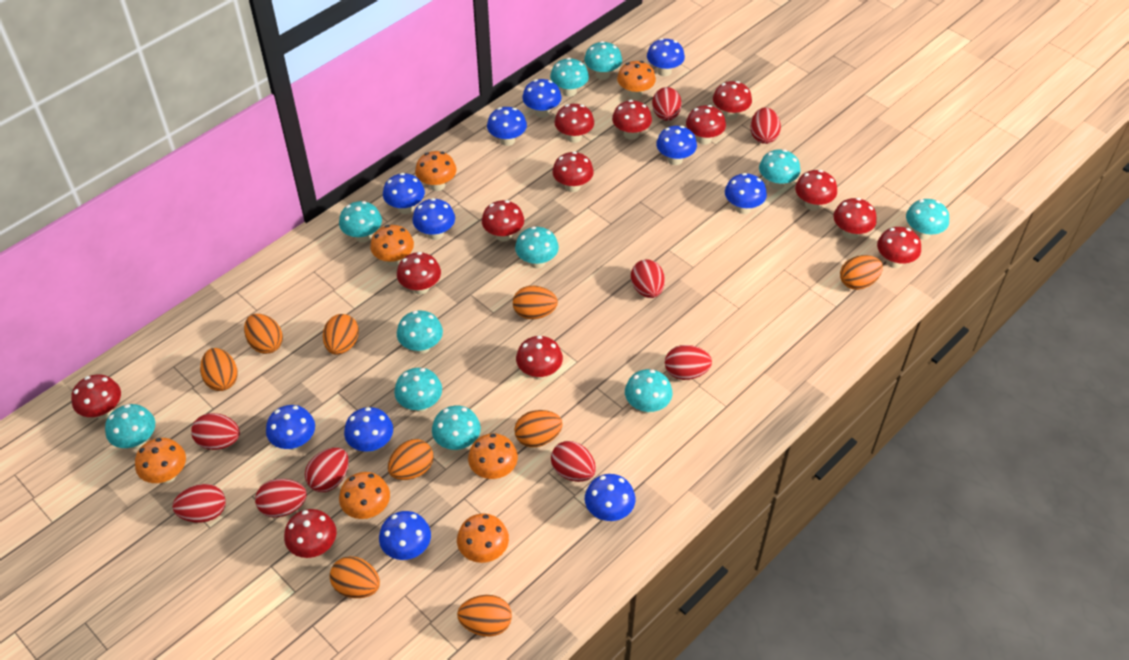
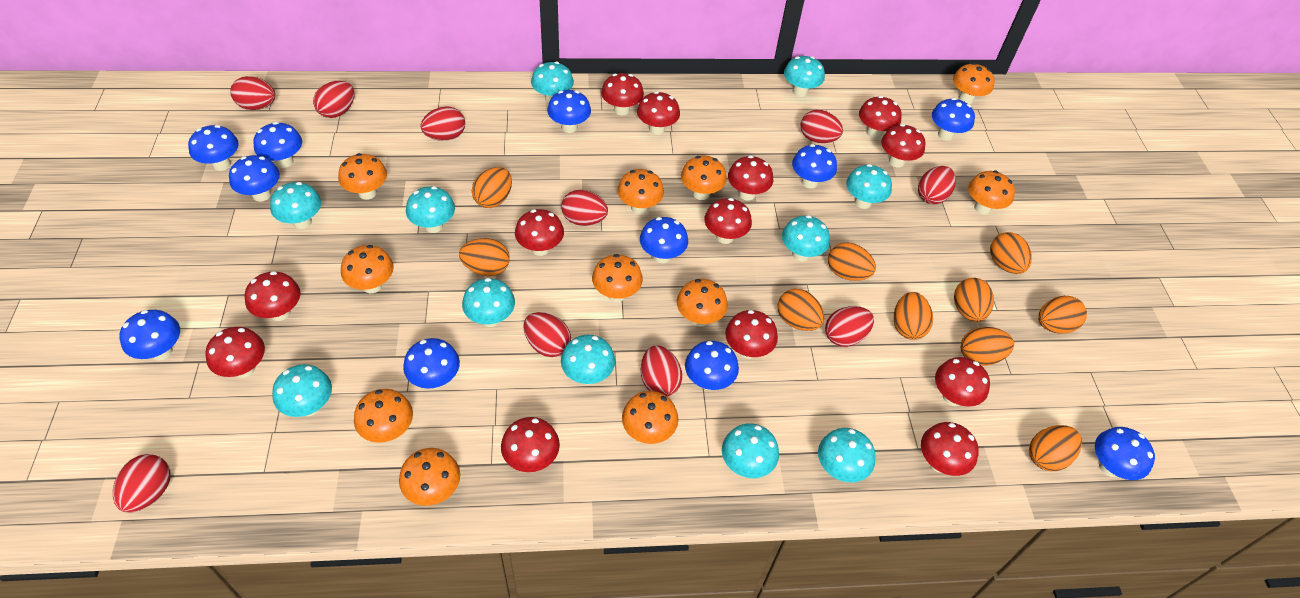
orange egg: 9 -> 10
orange mushroom: 7 -> 11
red egg: 9 -> 10

